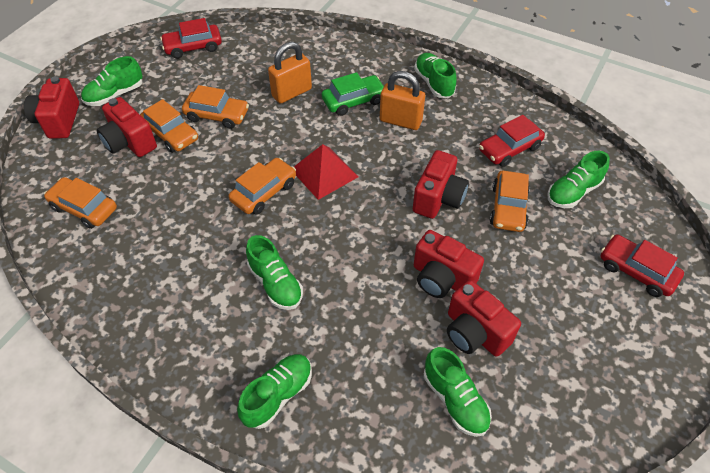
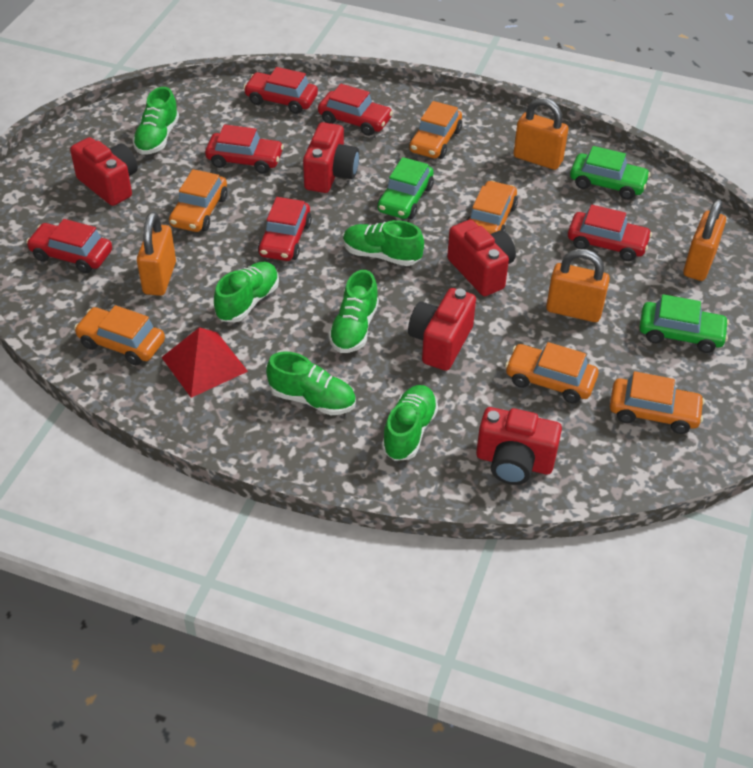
green car: 1 -> 3
orange car: 5 -> 6
orange padlock: 2 -> 4
red car: 3 -> 6

